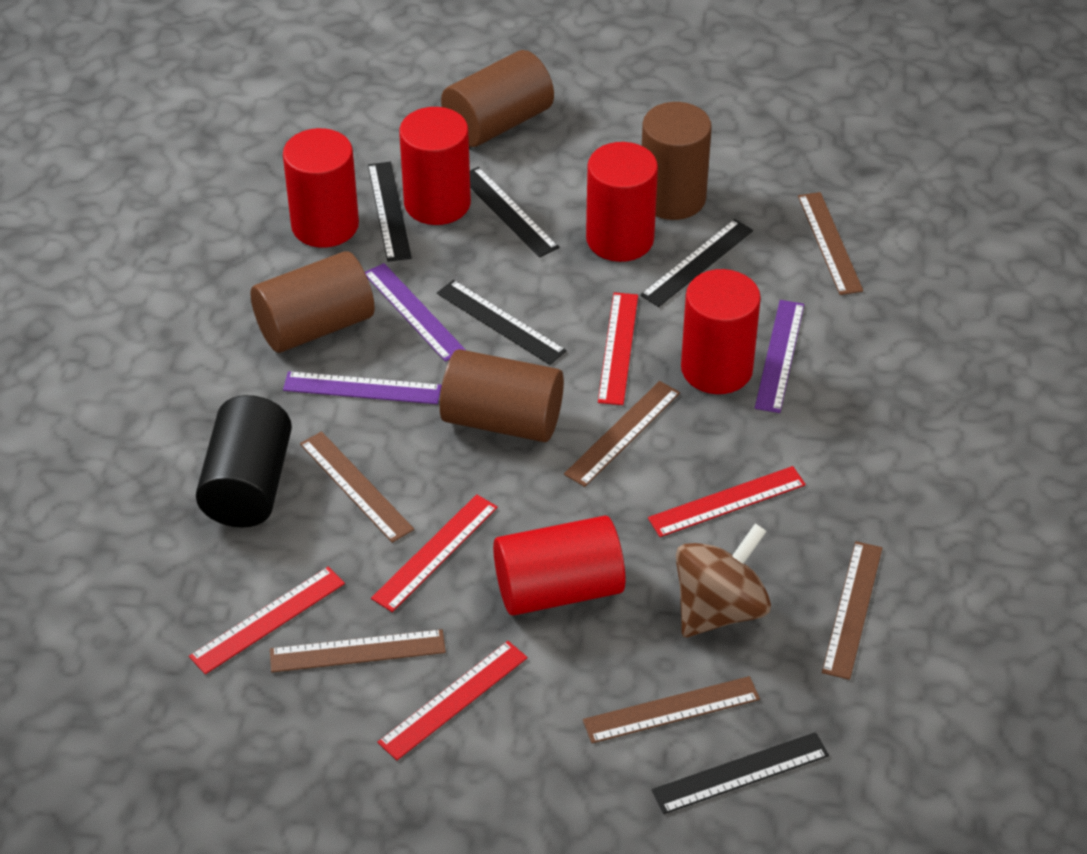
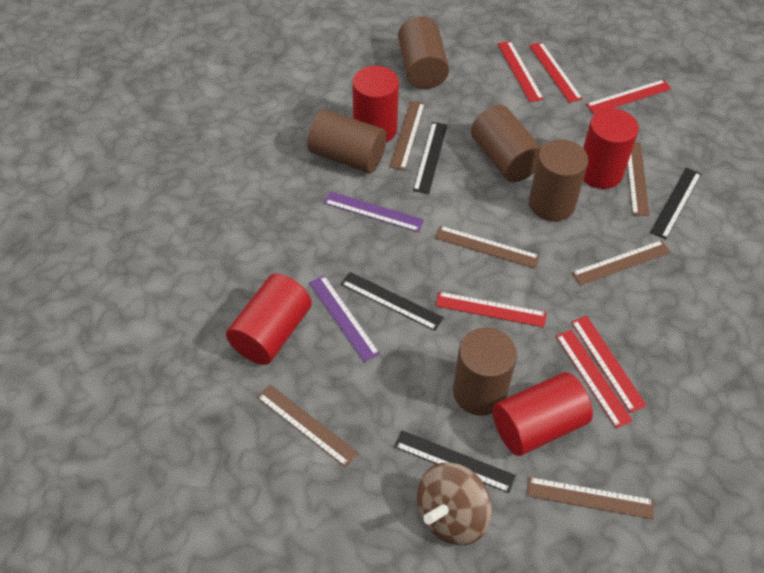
black cylinder: 1 -> 0
black ruler: 5 -> 4
brown cylinder: 4 -> 5
purple ruler: 3 -> 2
red cylinder: 5 -> 4
red ruler: 5 -> 6

